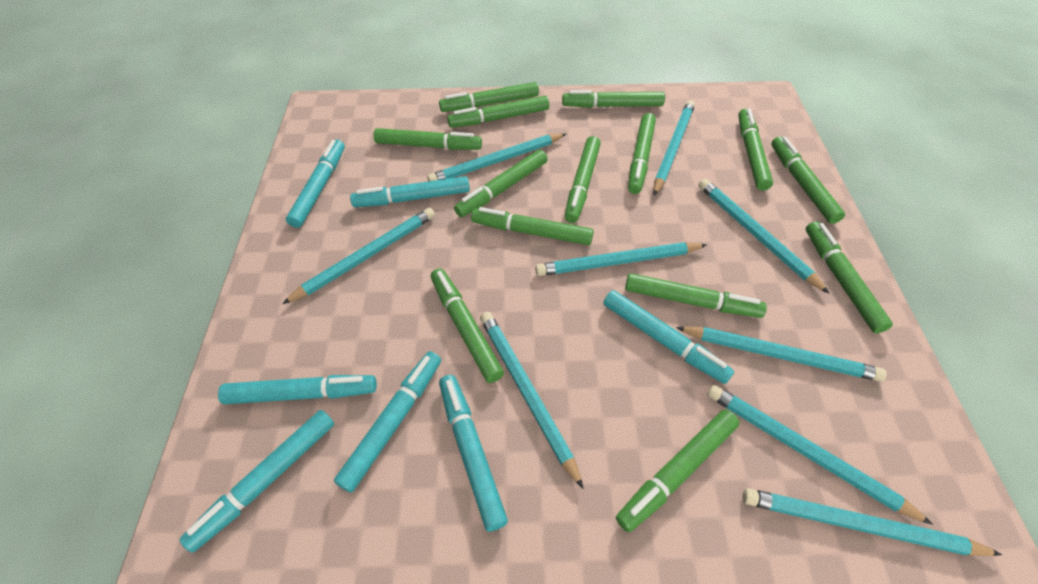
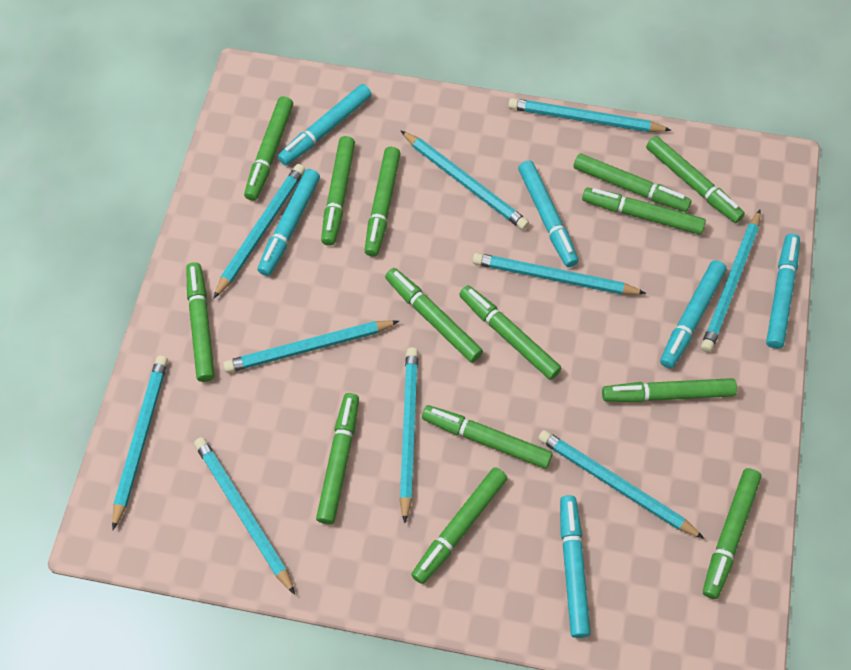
turquoise marker: 7 -> 6
turquoise pencil: 9 -> 10

